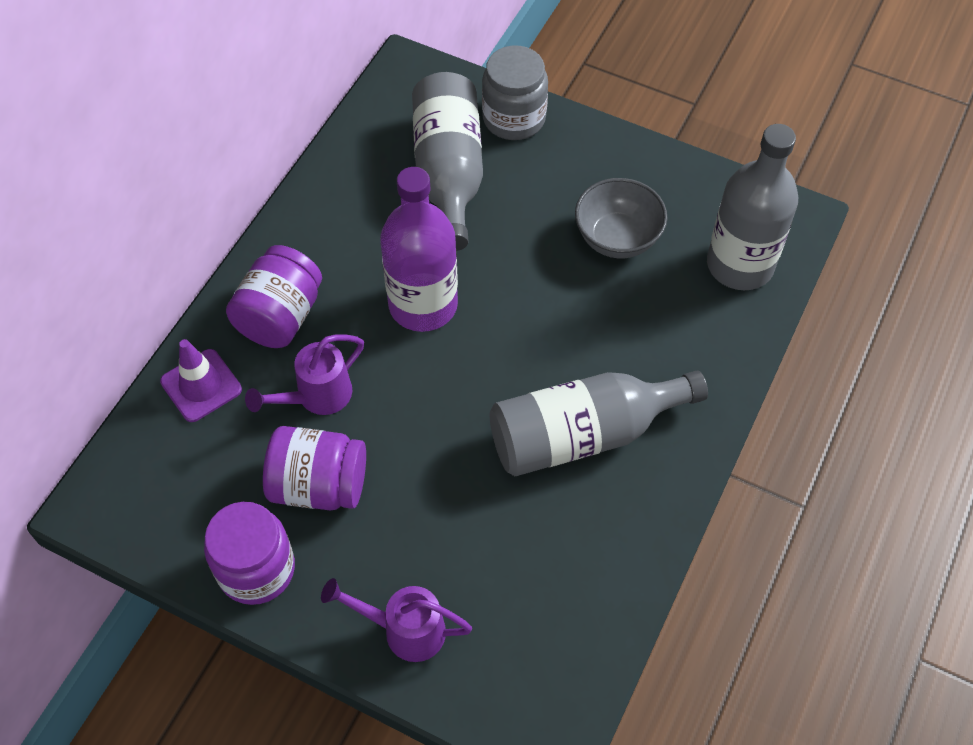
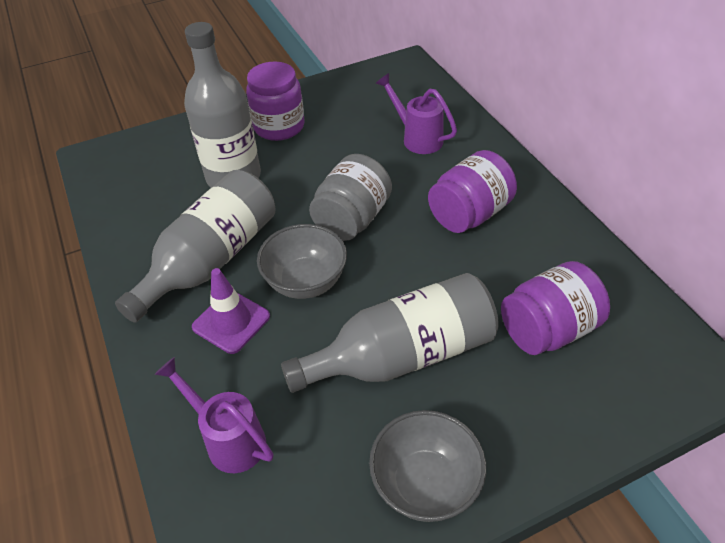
grey bowl: 1 -> 2
purple bottle: 1 -> 0

